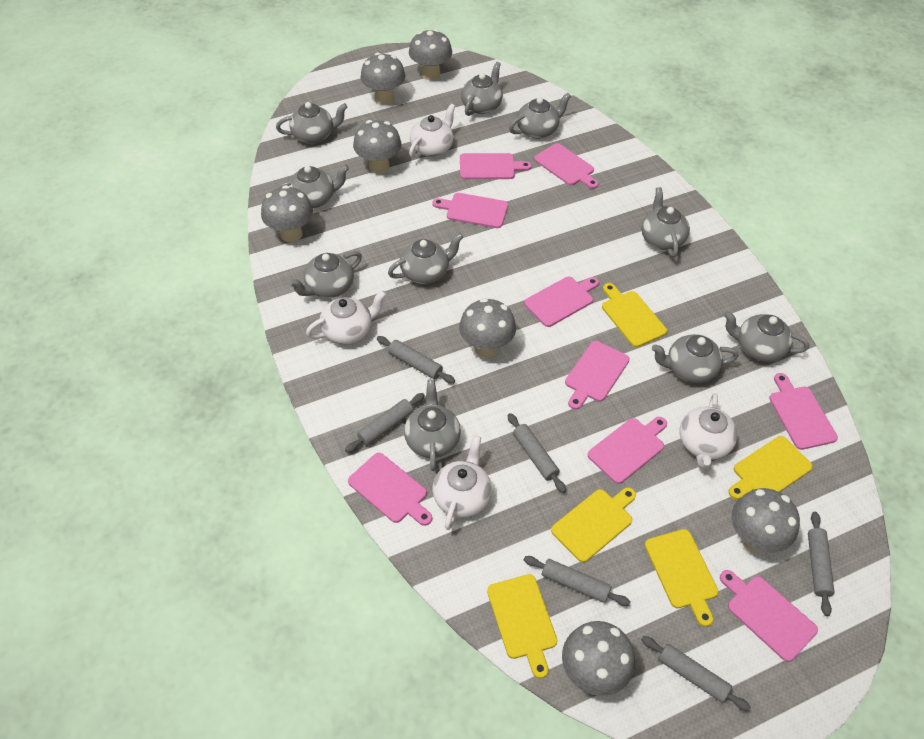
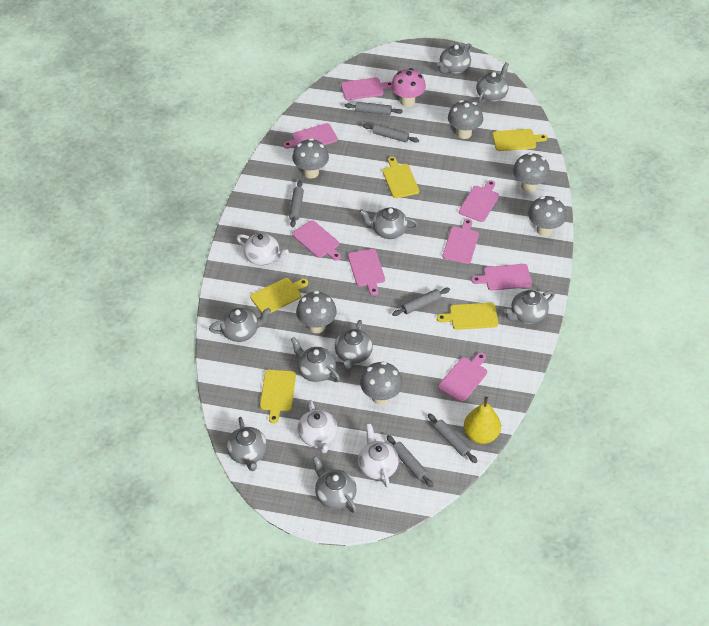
grey mushroom: 7 -> 6
grey teapot: 10 -> 9
pink cutting board: 9 -> 8
pink mushroom: 0 -> 1
white teapot: 4 -> 3
yellow pear: 0 -> 1

